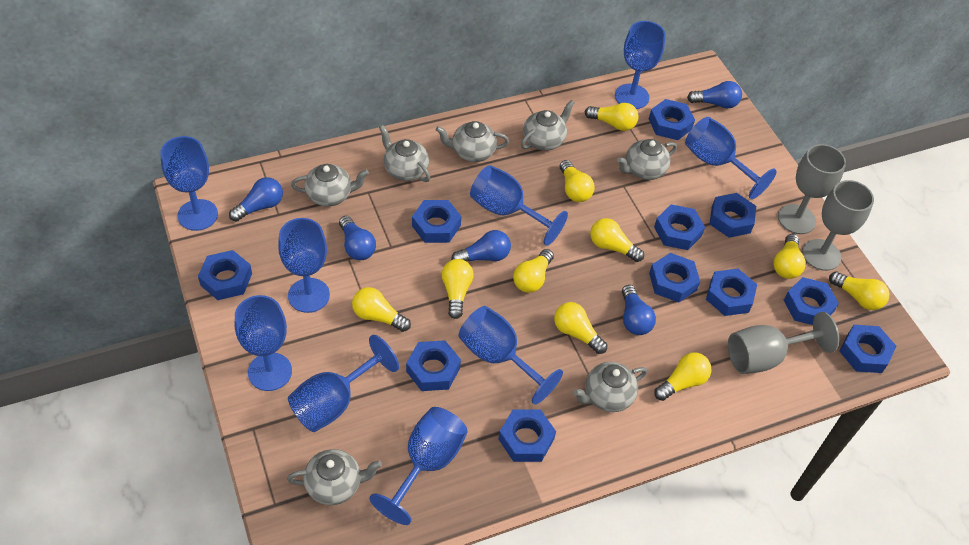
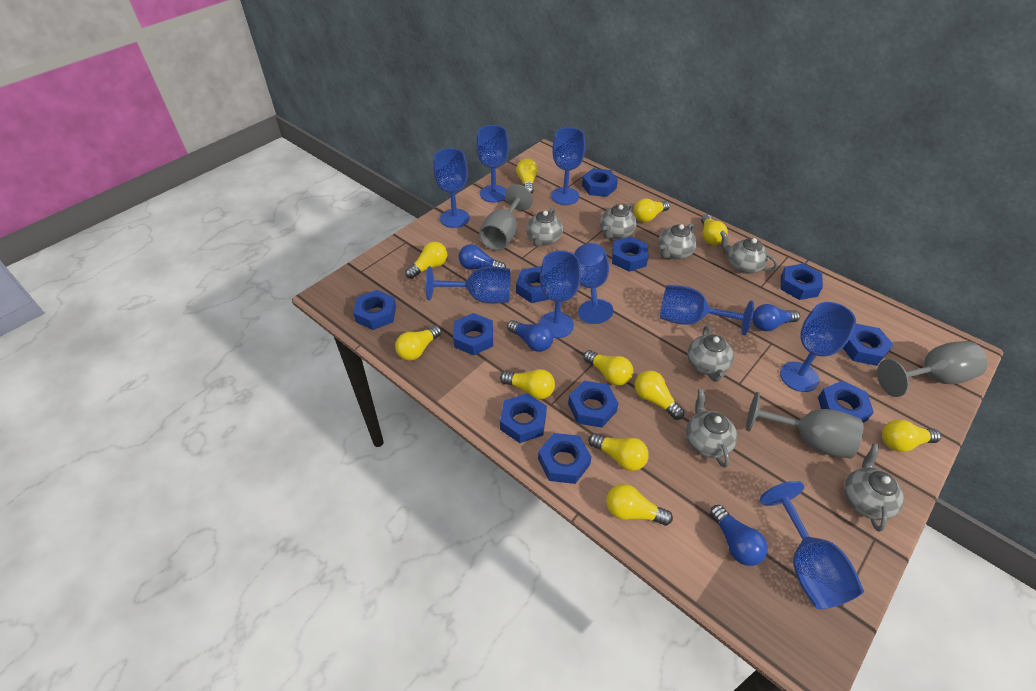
blue light bulb: 5 -> 4
yellow light bulb: 10 -> 11

